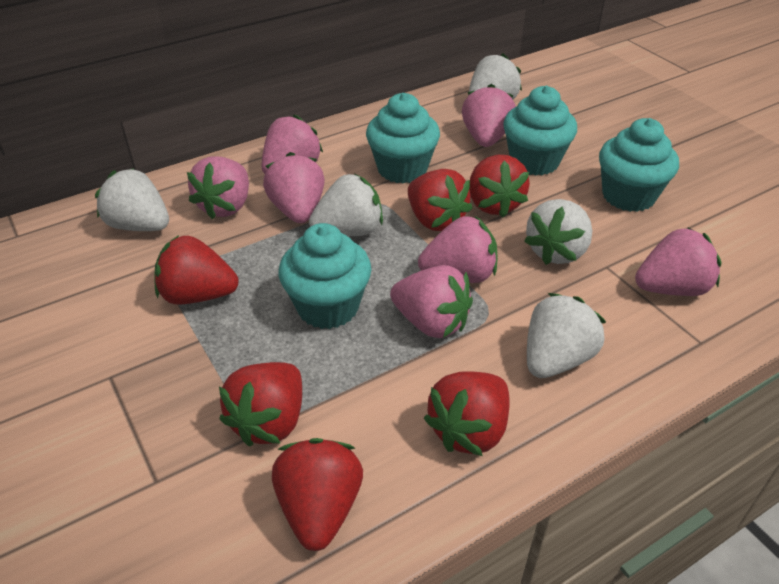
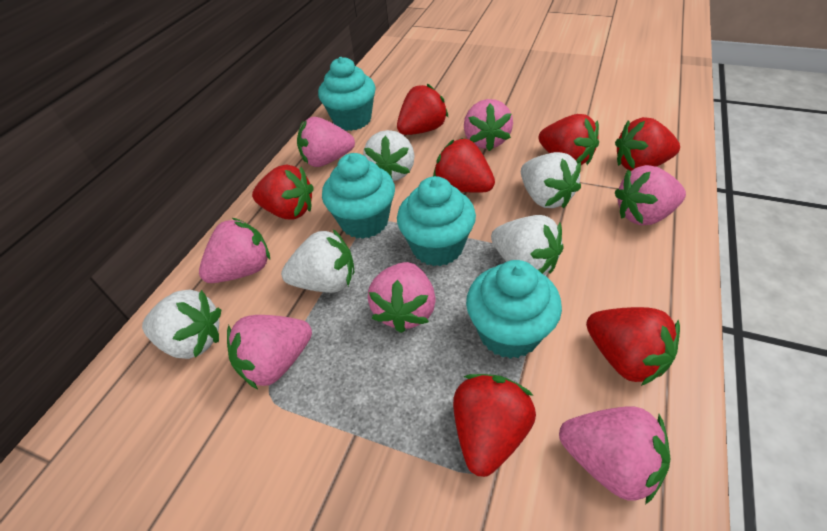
red strawberry: 6 -> 7

